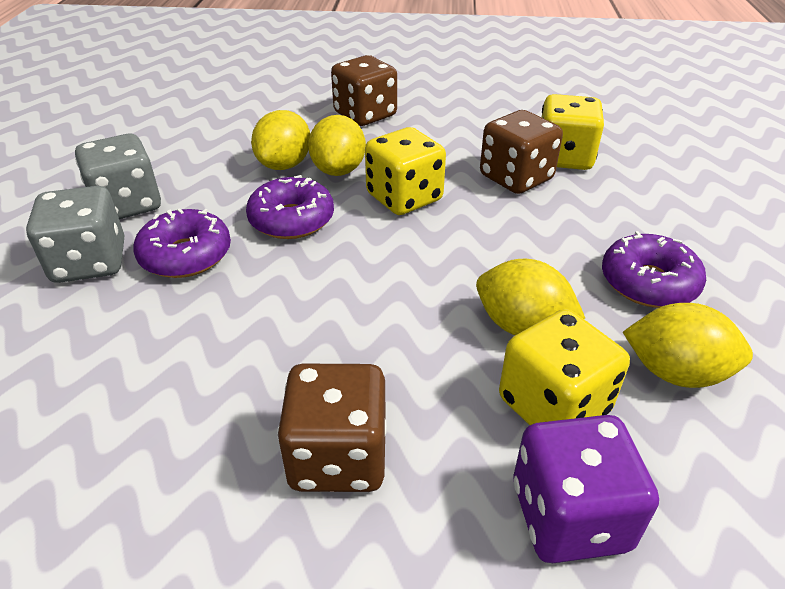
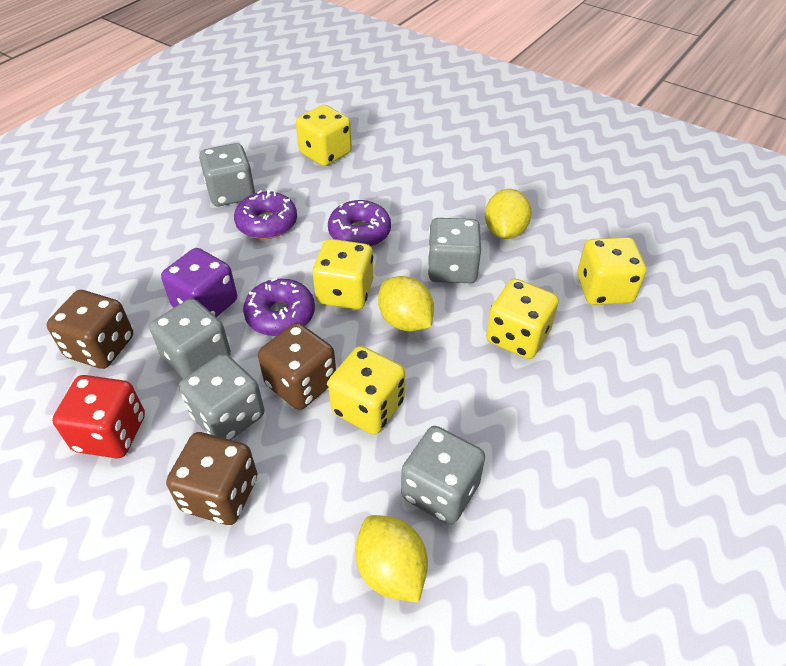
grey dice: 2 -> 5
red dice: 0 -> 1
yellow dice: 3 -> 5
yellow lemon: 4 -> 3

